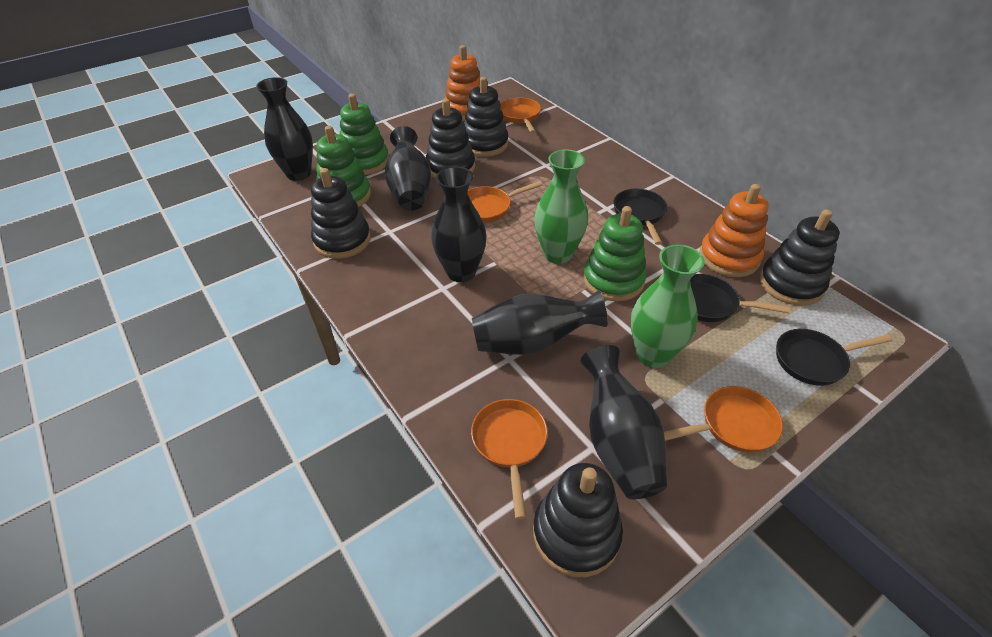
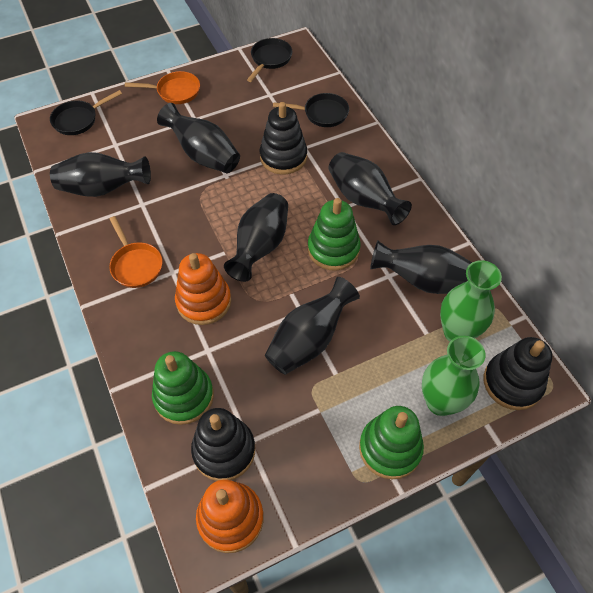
black stacking toy: 5 -> 3
black vase: 5 -> 6
orange pan: 4 -> 2

